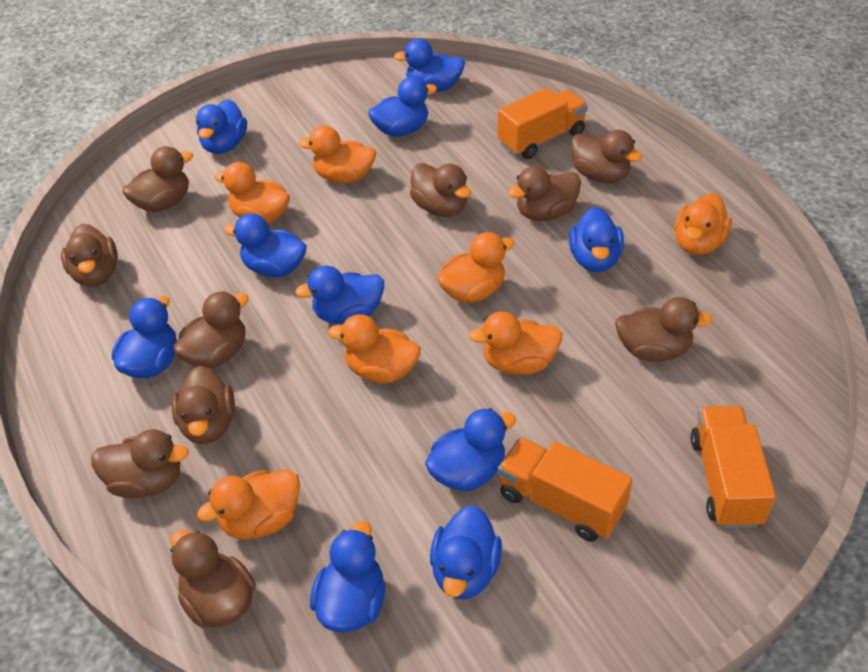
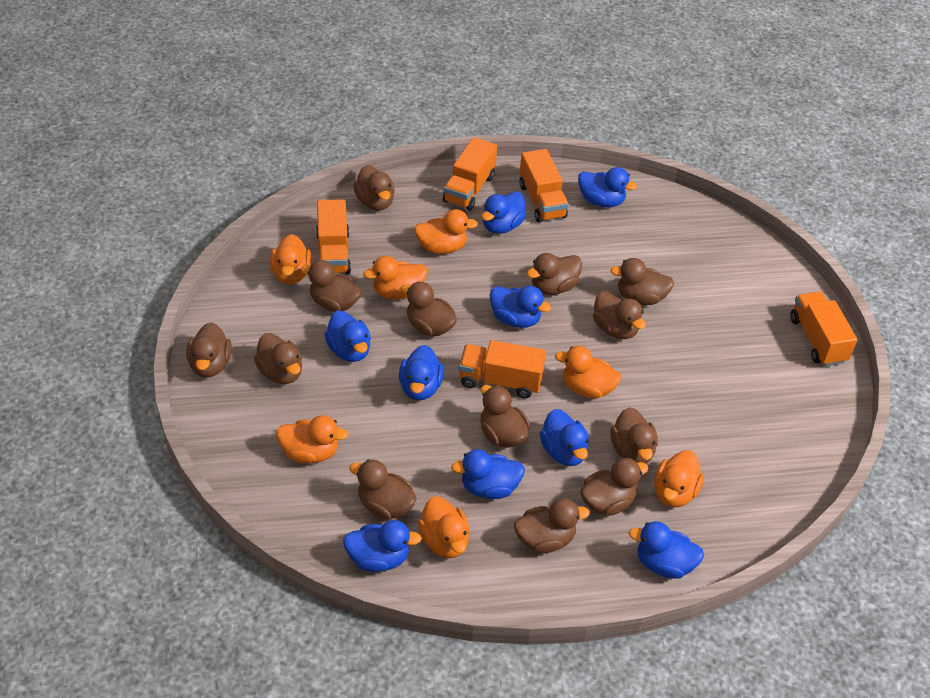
blue duck: 10 -> 9
brown duck: 10 -> 13
orange truck: 3 -> 5

